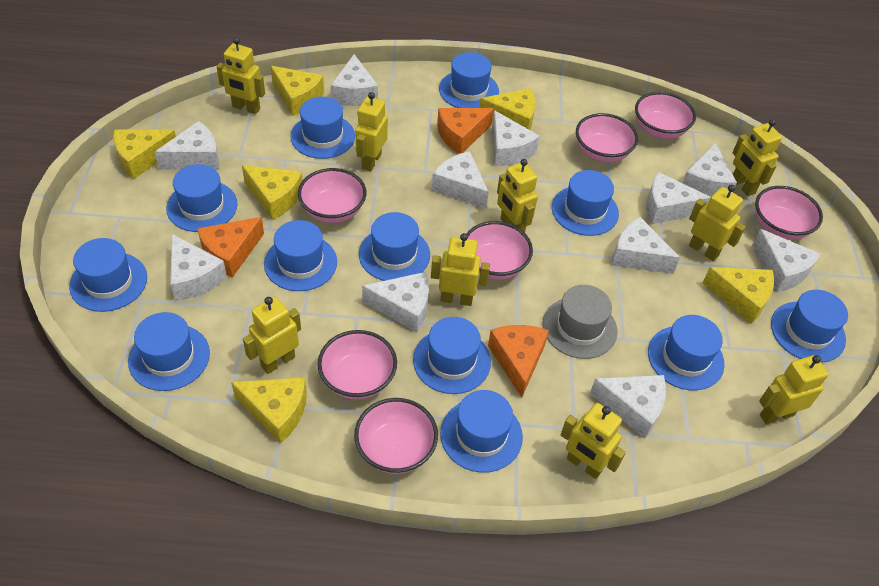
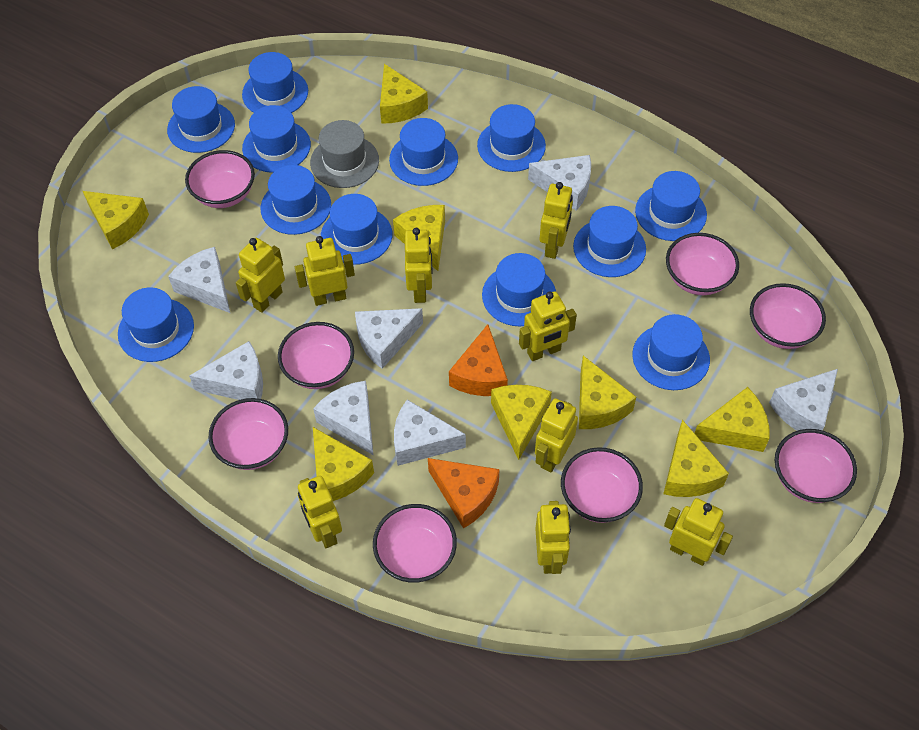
orange cheese: 3 -> 2
pink bowl: 7 -> 8
white cheese: 11 -> 7
yellow cheese: 6 -> 8

